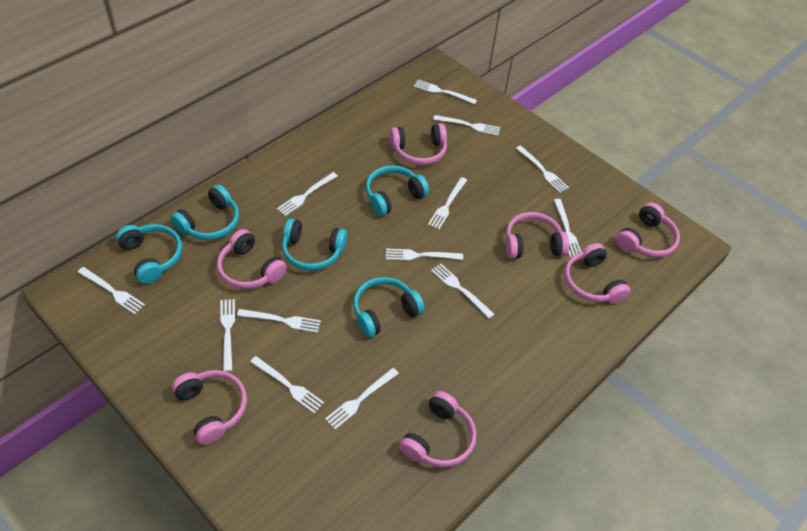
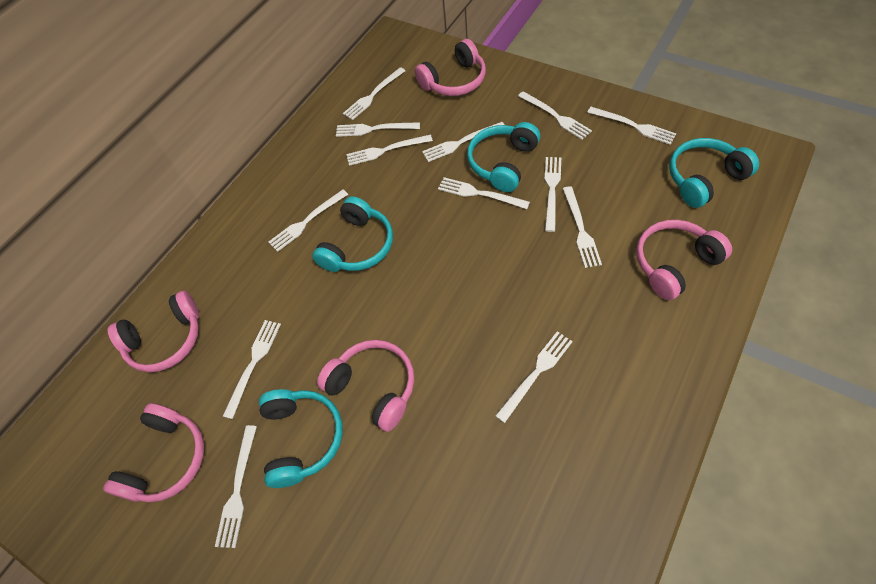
pink headphones: 7 -> 5
turquoise headphones: 5 -> 4

